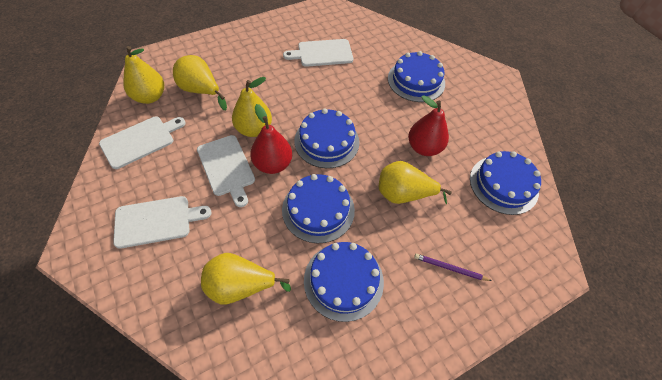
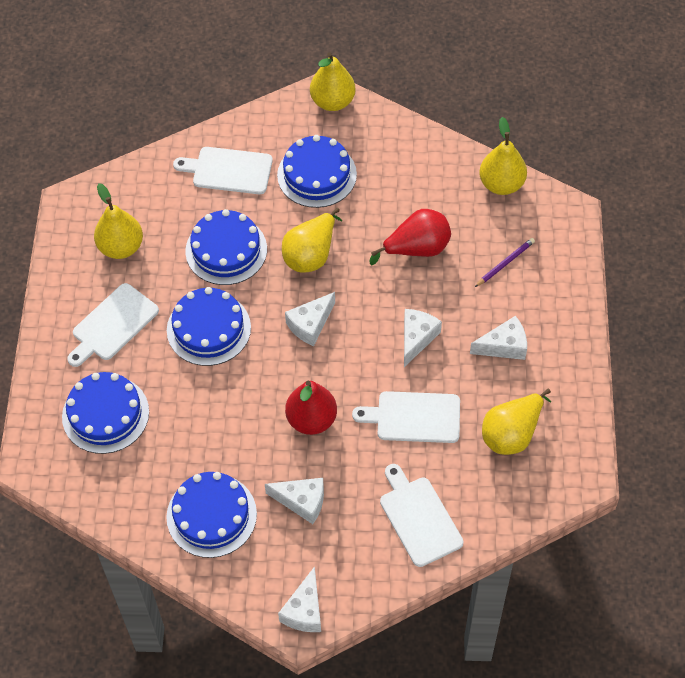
white cheese: 0 -> 5

